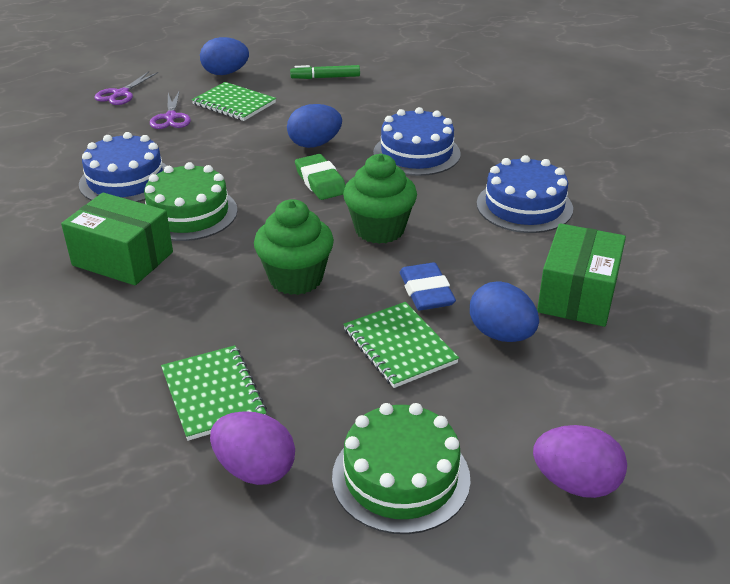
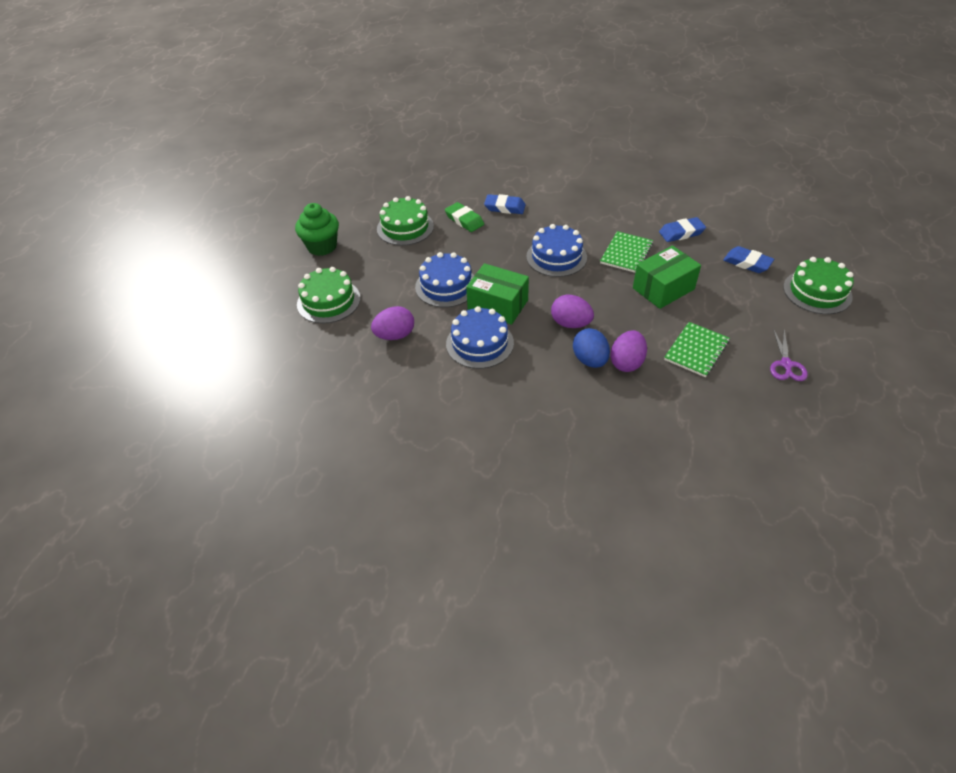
blue egg: 3 -> 1
blue eraser: 1 -> 3
green cake: 2 -> 3
green cupcake: 2 -> 1
green marker: 1 -> 0
green notebook: 3 -> 2
purple egg: 2 -> 3
purple scissors: 2 -> 1

